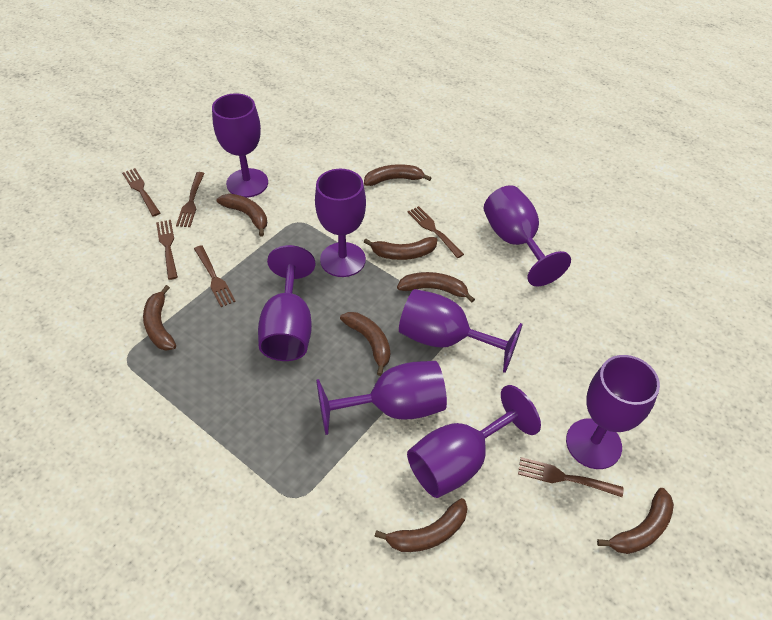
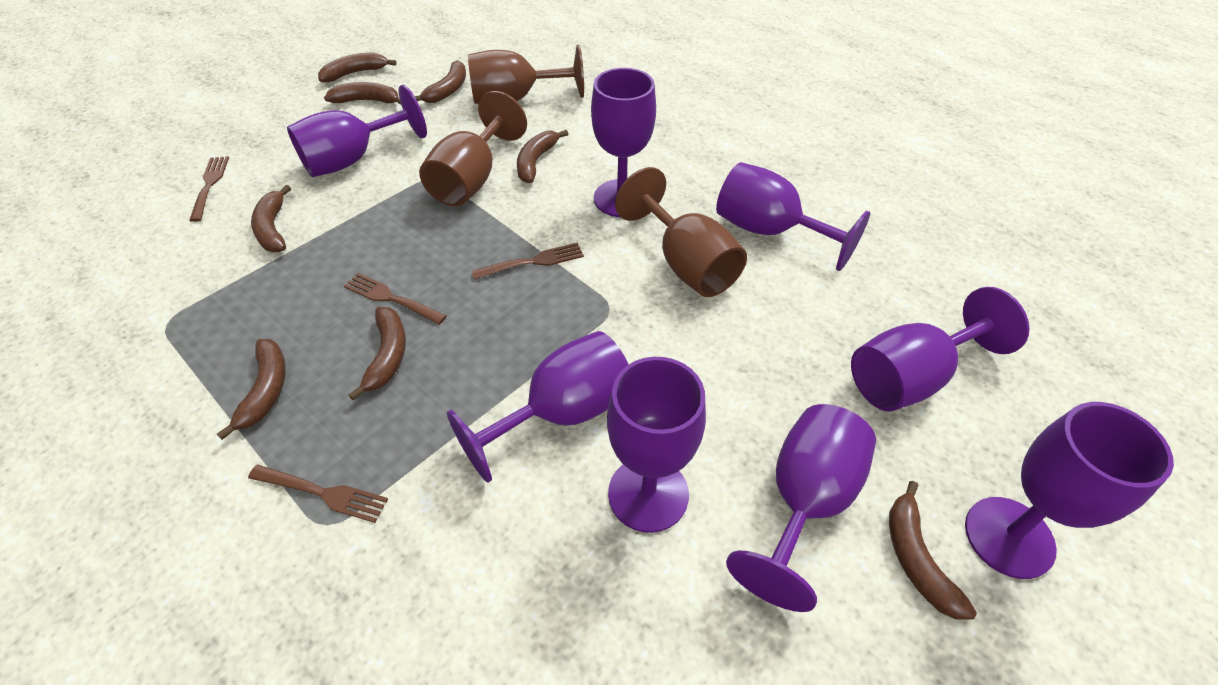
brown fork: 6 -> 4
brown goblet: 0 -> 3

